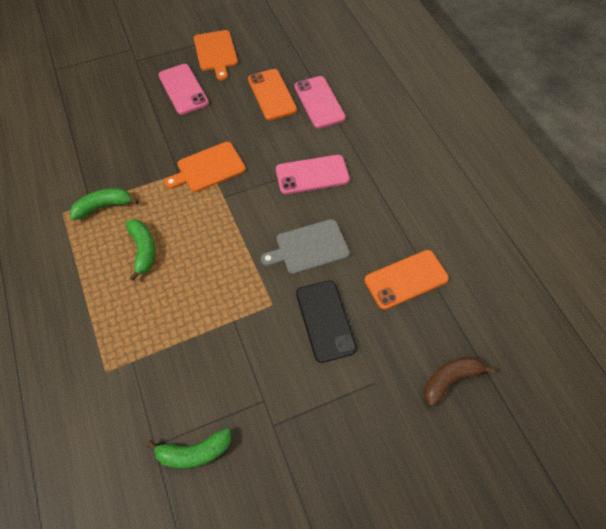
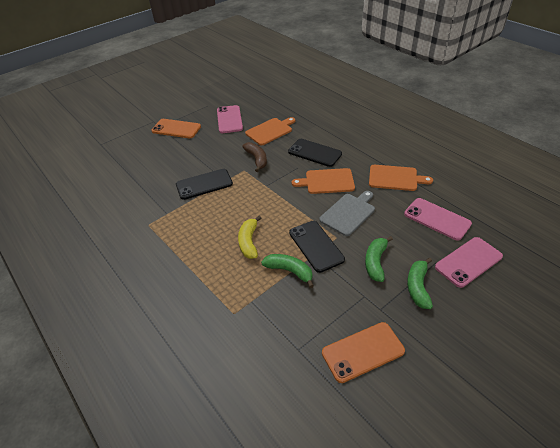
black phone: 1 -> 3
orange cutting board: 2 -> 3
yellow banana: 0 -> 1

